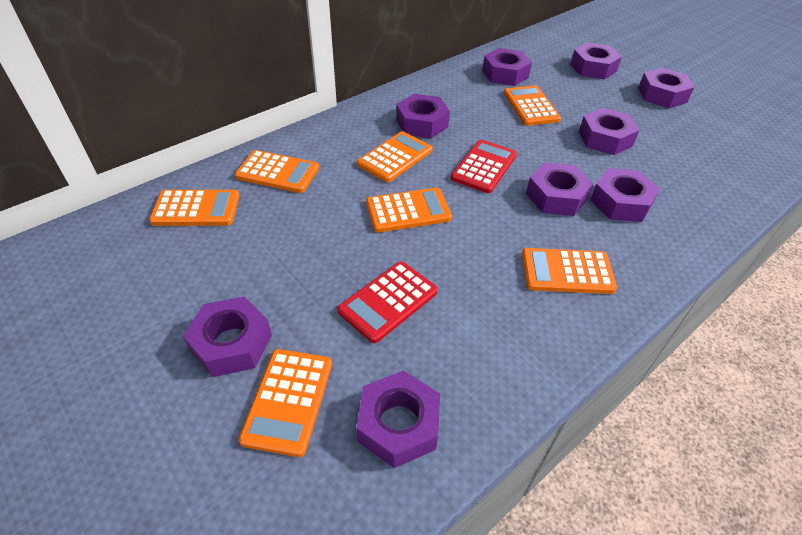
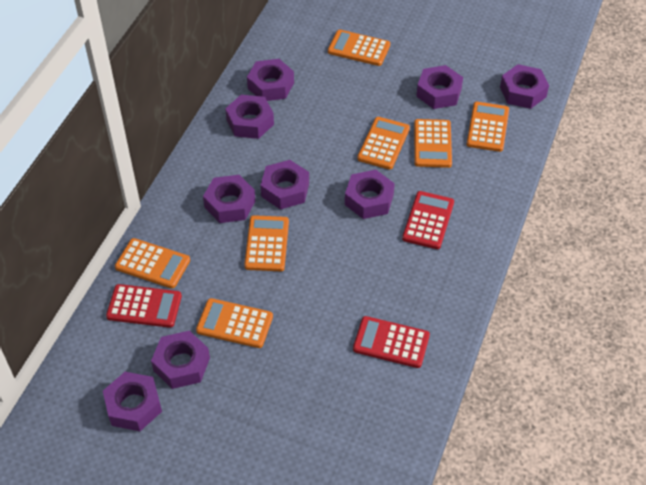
red calculator: 2 -> 3

